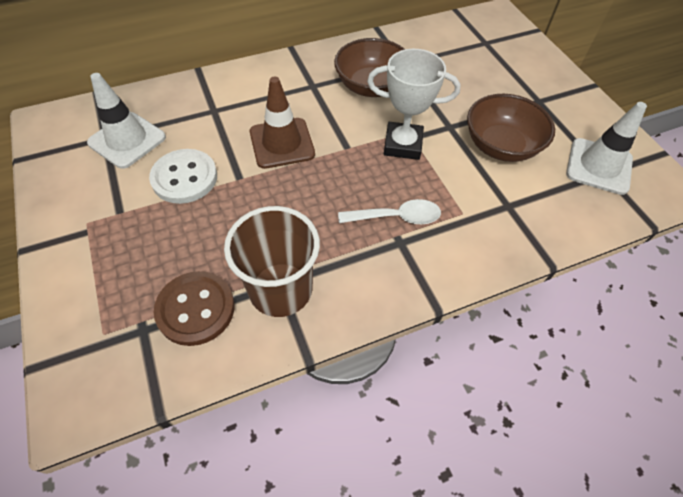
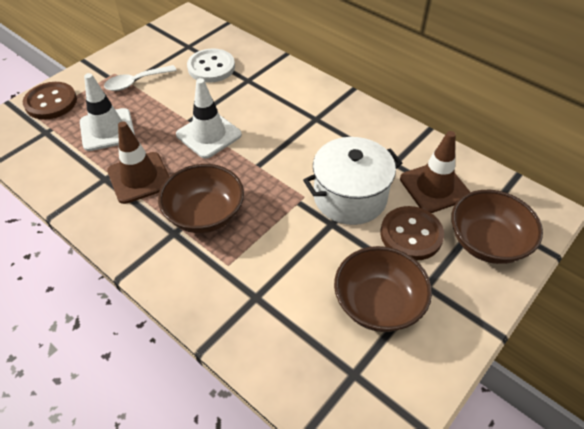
brown bowl: 2 -> 3
brown button: 1 -> 2
brown cup: 1 -> 0
brown traffic cone: 1 -> 2
white pot: 0 -> 1
white trophy: 1 -> 0

